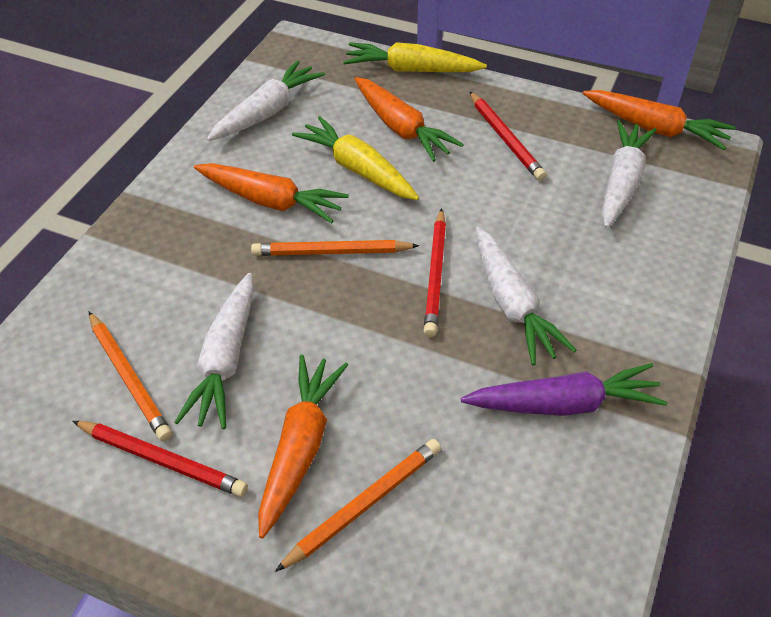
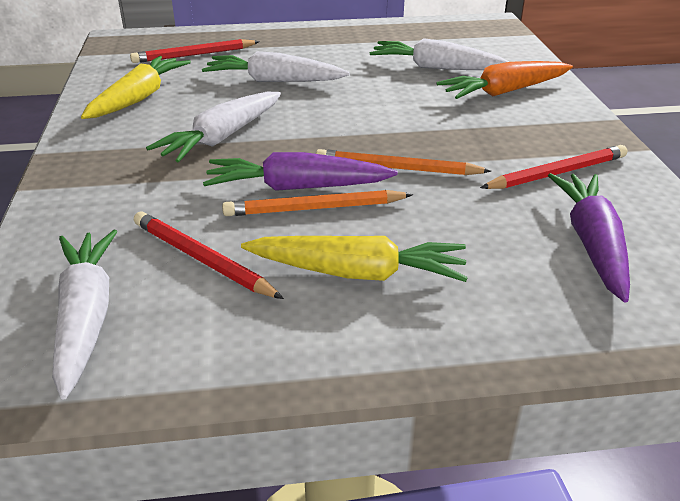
orange carrot: 4 -> 1
orange pencil: 3 -> 2
purple carrot: 1 -> 2

